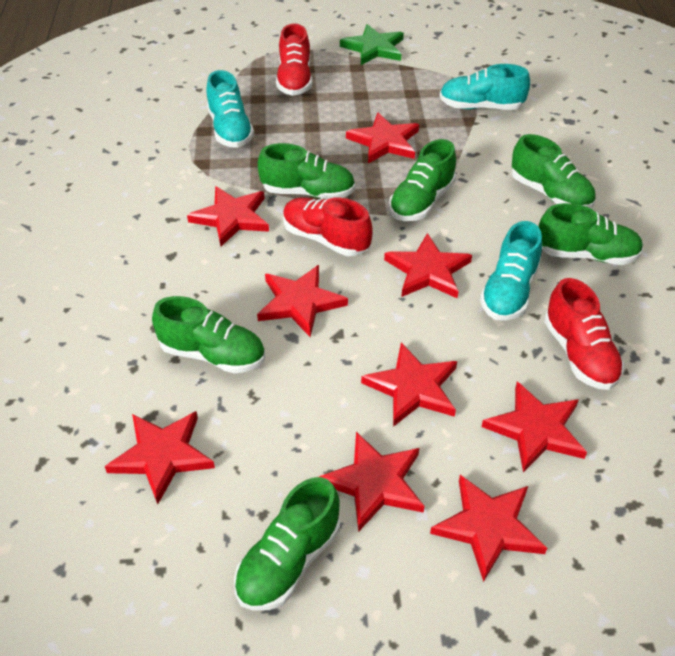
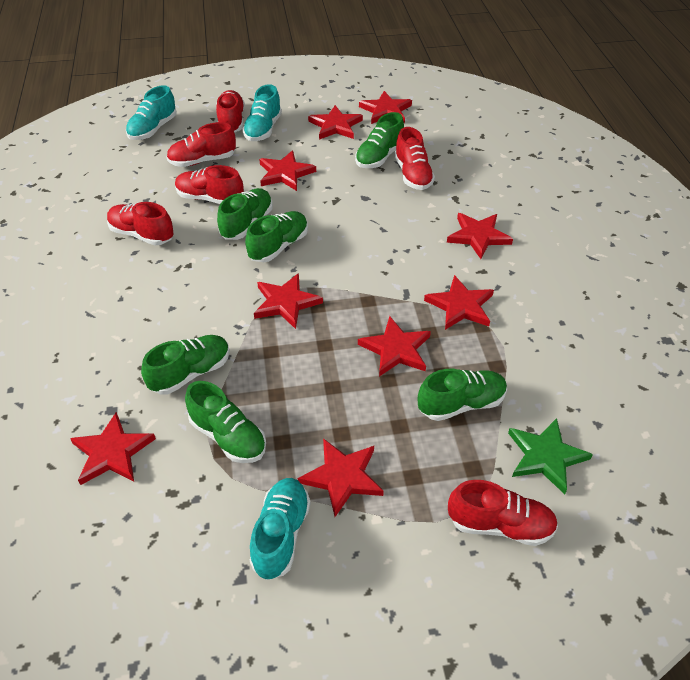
red shoe: 3 -> 6

